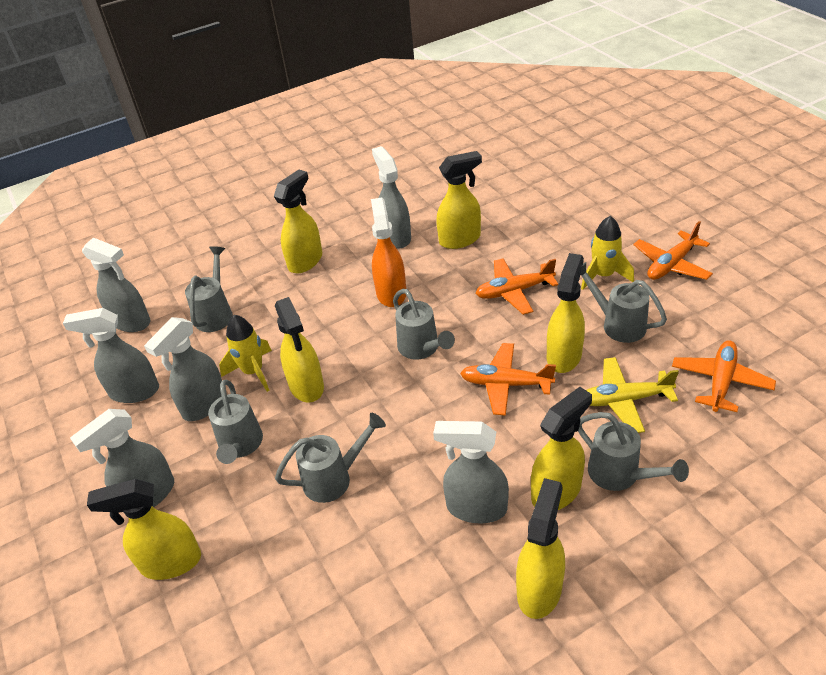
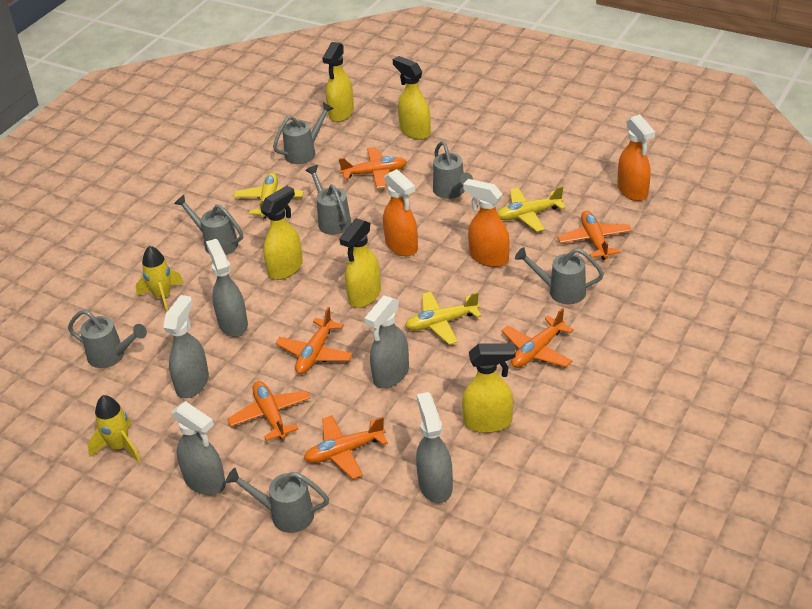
grey spray bottle: 6 -> 5
grey watering can: 6 -> 7
orange plane: 4 -> 6
orange spray bottle: 1 -> 3
yellow plane: 1 -> 3
yellow spray bottle: 7 -> 5

